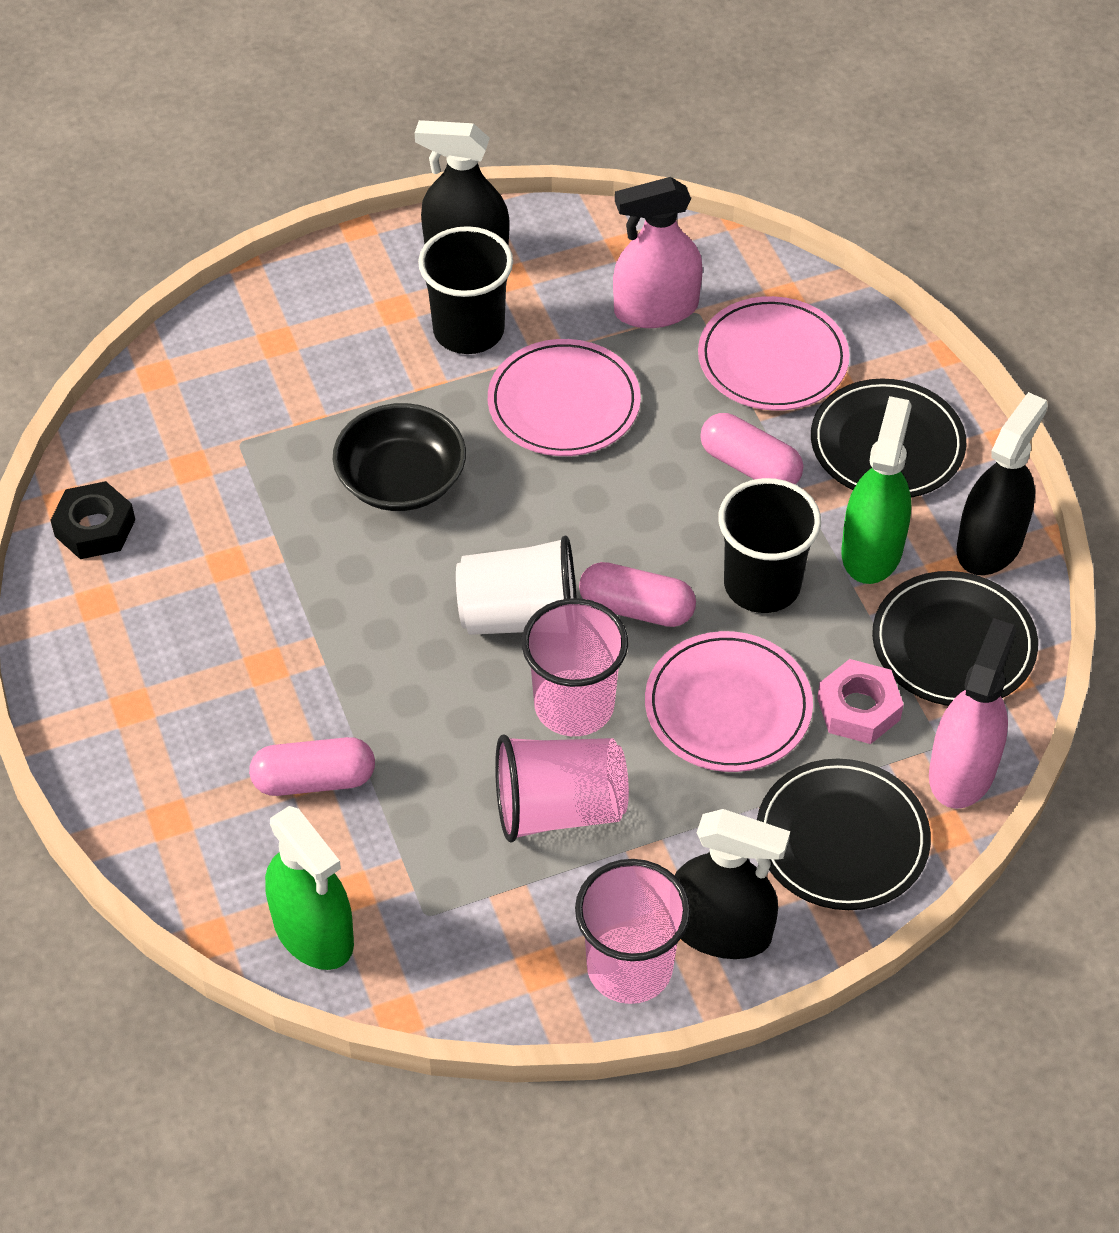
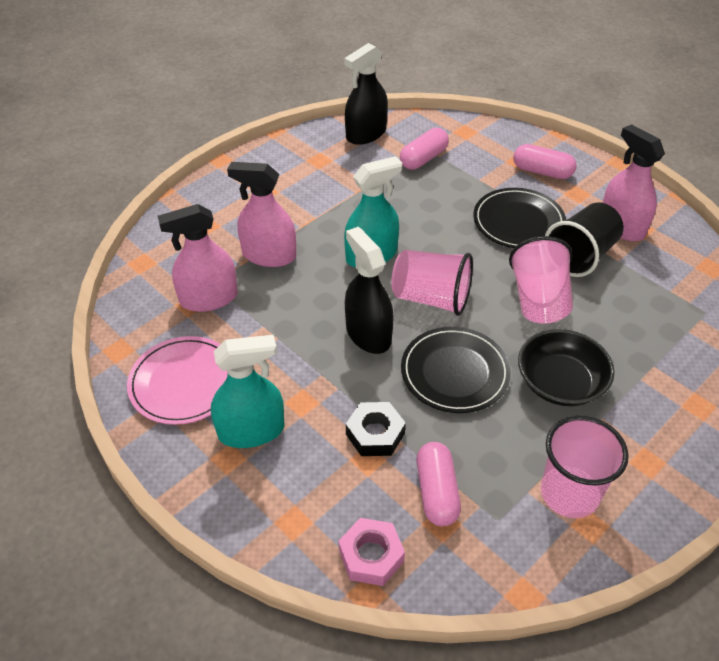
black cup: 2 -> 1
black plate: 3 -> 2
black spray bottle: 3 -> 2
green spray bottle: 2 -> 0
pink plate: 3 -> 1
pink spray bottle: 2 -> 3
turquoise spray bottle: 0 -> 2
white cup: 1 -> 0

